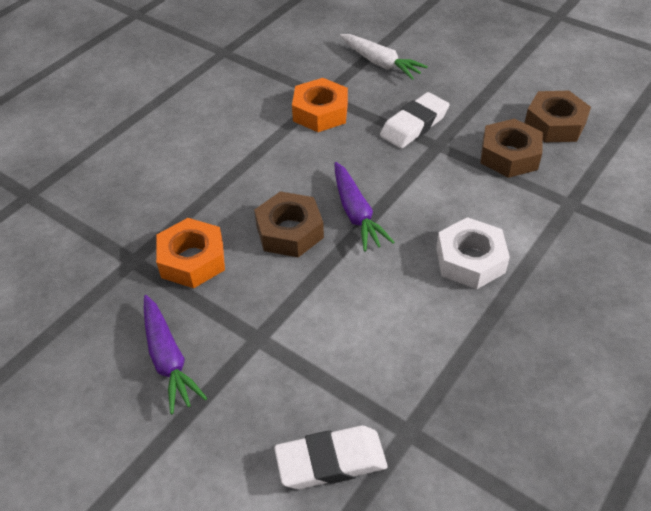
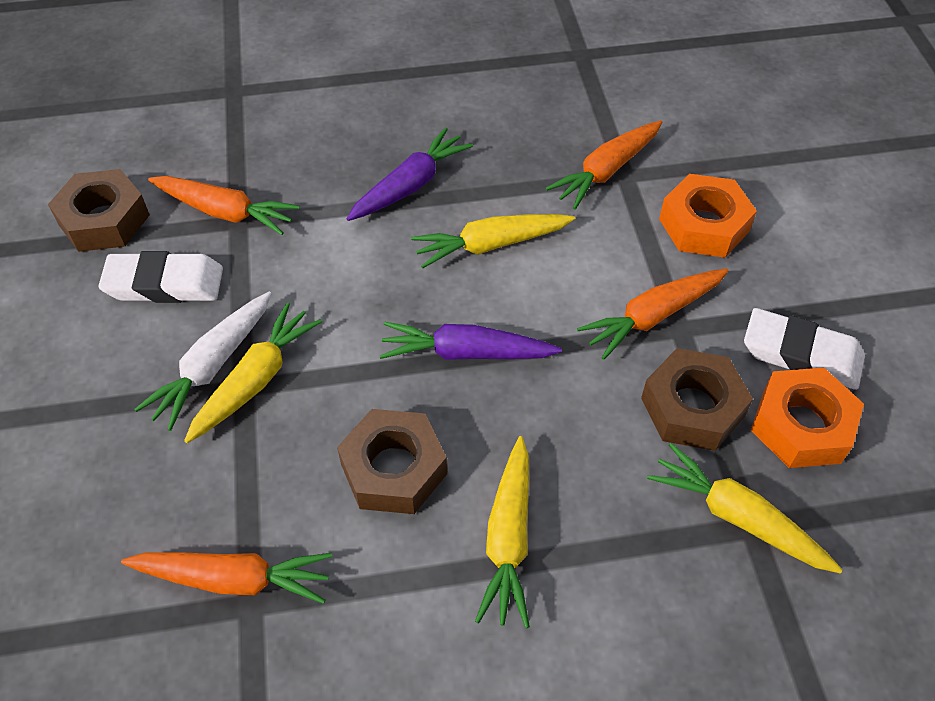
orange carrot: 0 -> 4
white nut: 1 -> 0
yellow carrot: 0 -> 4

